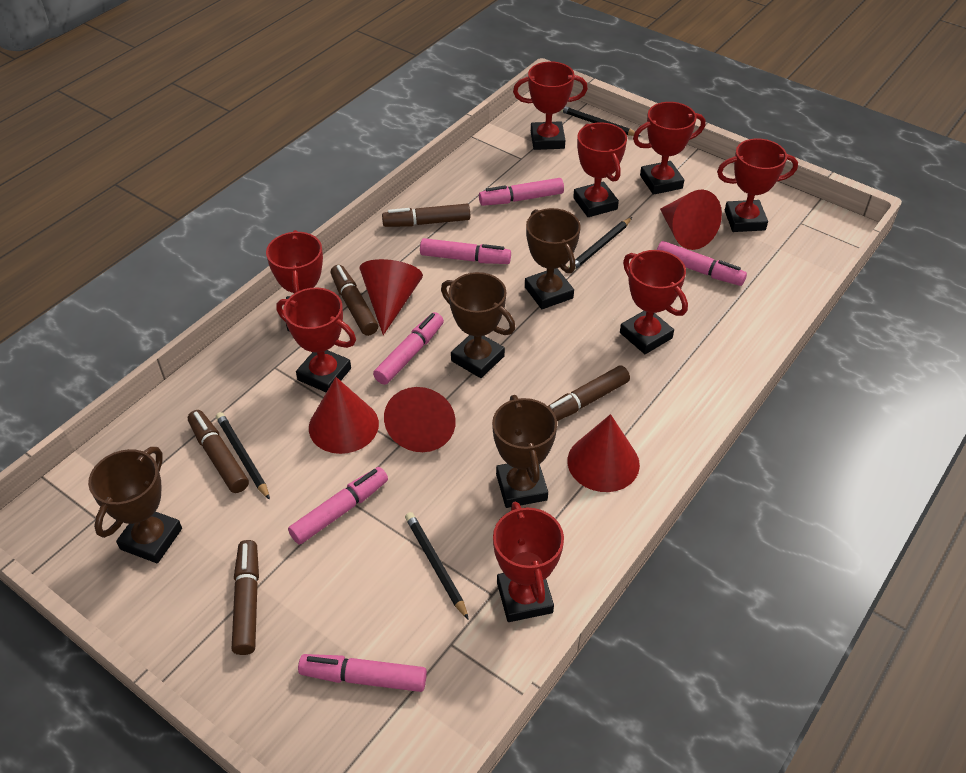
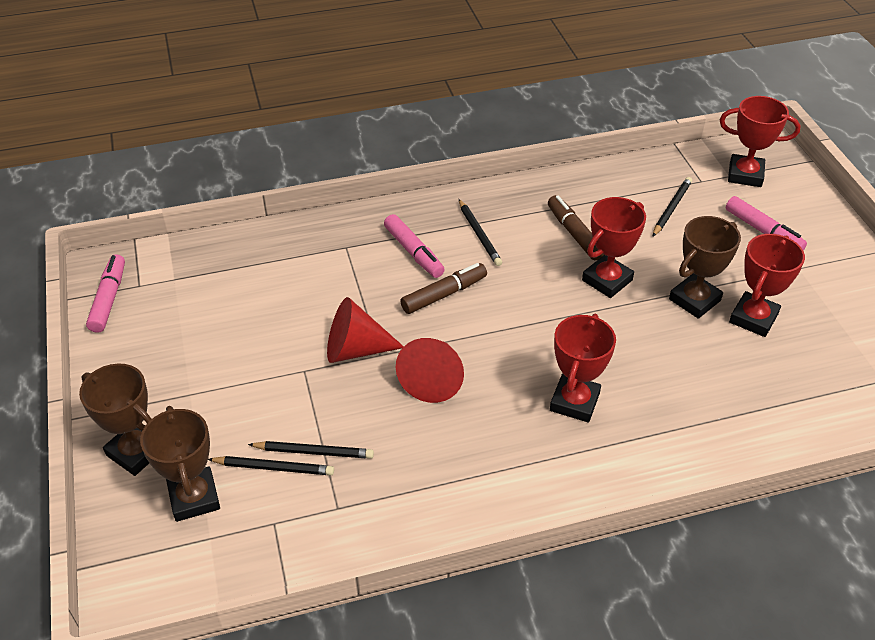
brown marker: 5 -> 2
brown trophy: 4 -> 3
pink marker: 6 -> 3
red cone: 5 -> 2
red trophy: 8 -> 4

